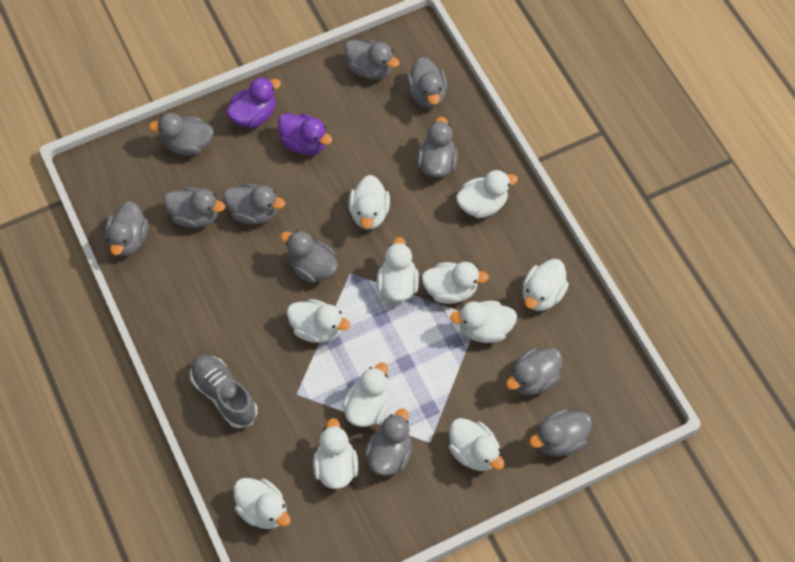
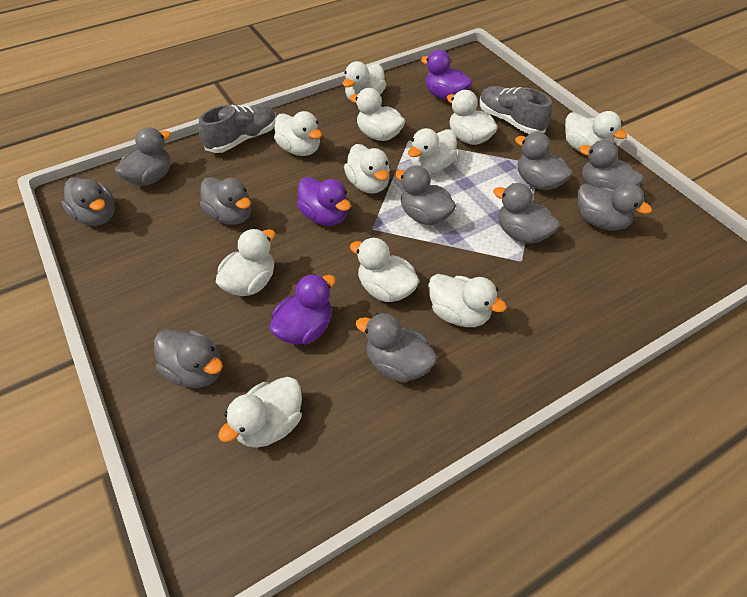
grey duck: 11 -> 10
grey shoe: 1 -> 2
purple duck: 2 -> 3

